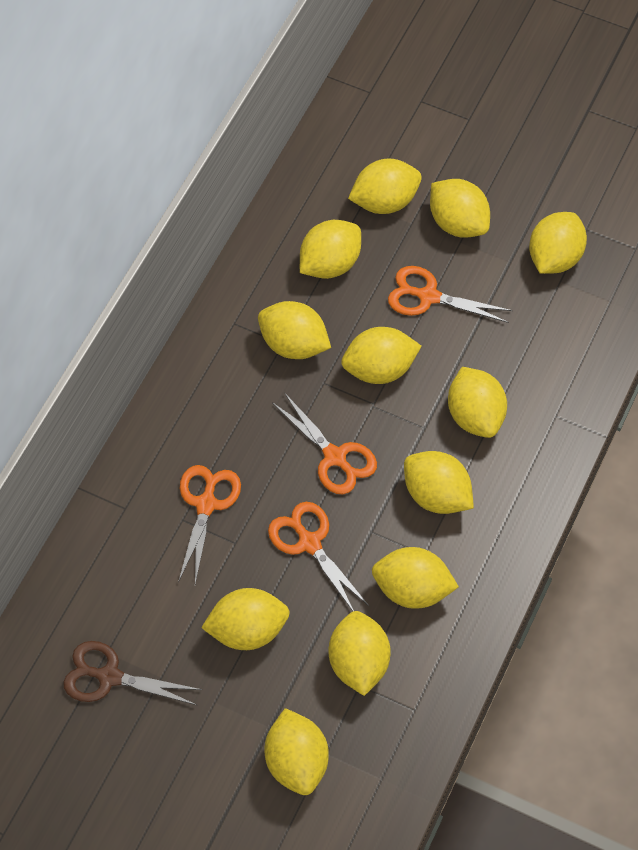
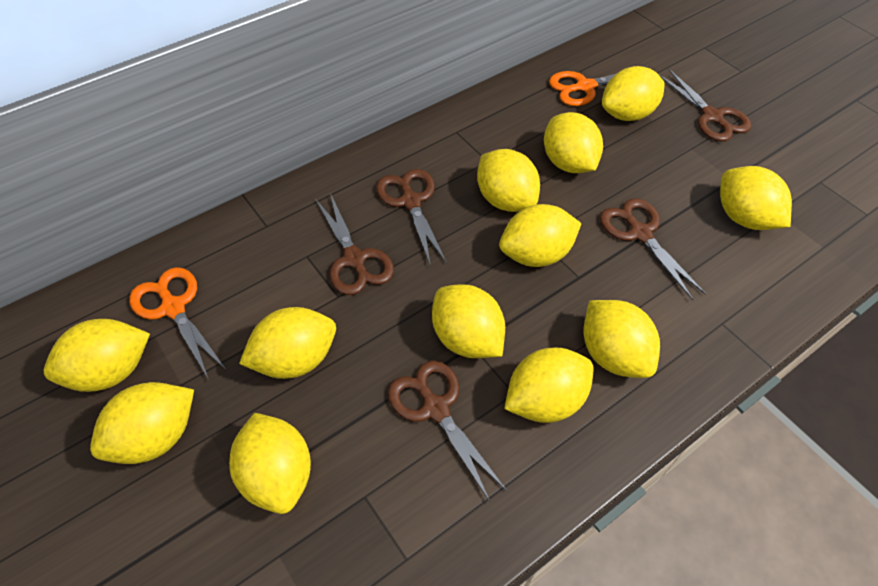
brown scissors: 1 -> 5
orange scissors: 4 -> 2

